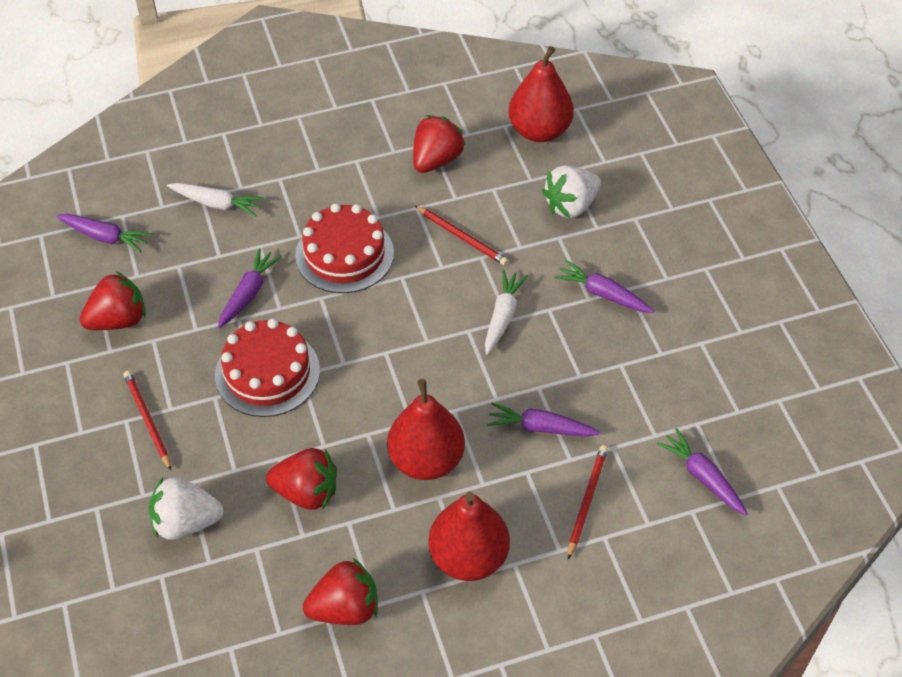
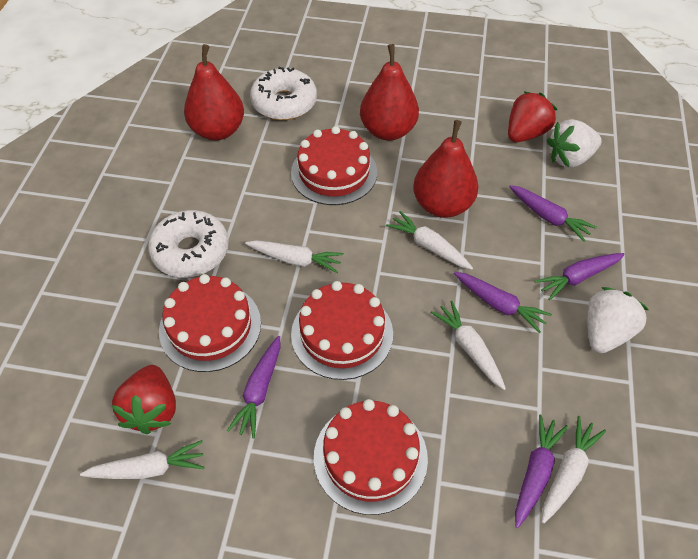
red cake: 2 -> 4
red pencil: 3 -> 0
red strawberry: 4 -> 2
white carrot: 2 -> 5
white donut: 0 -> 2

